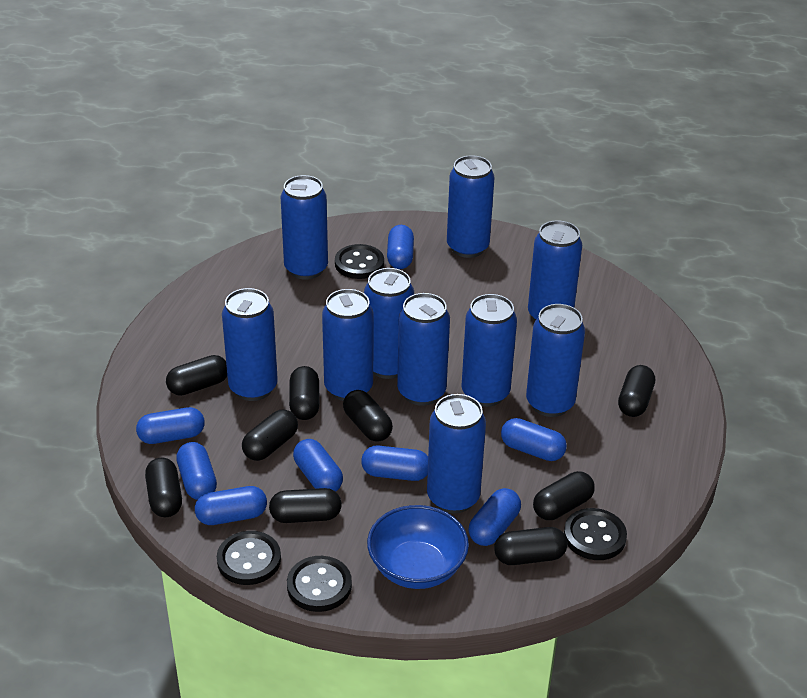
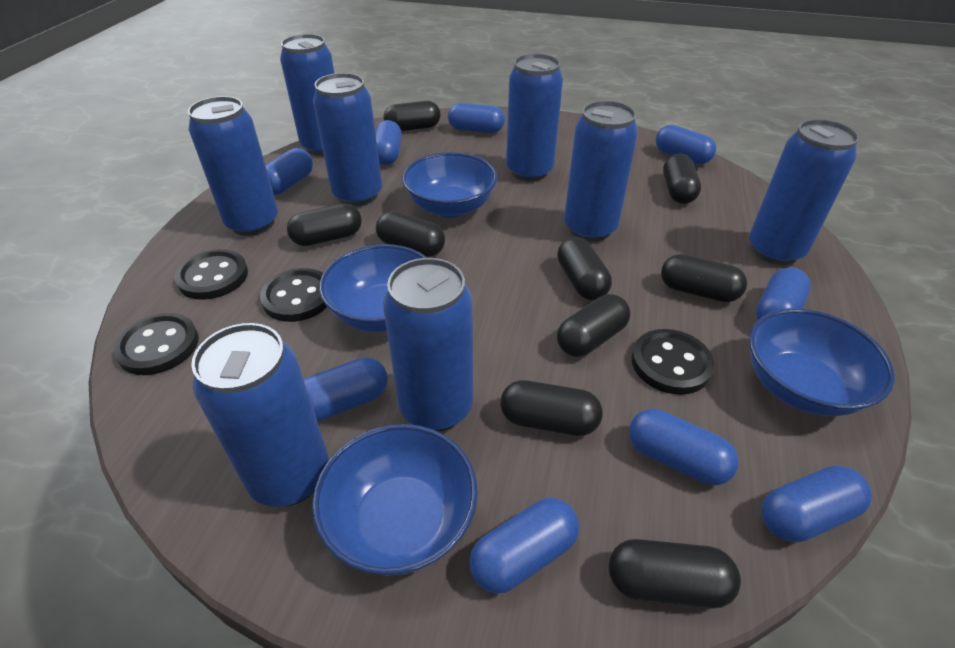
blue bowl: 1 -> 4
blue can: 10 -> 8
blue capsule: 8 -> 9

